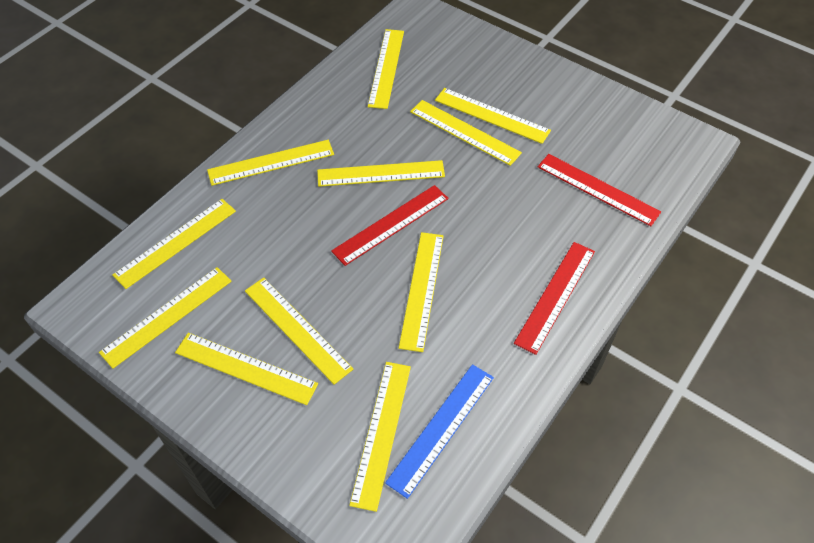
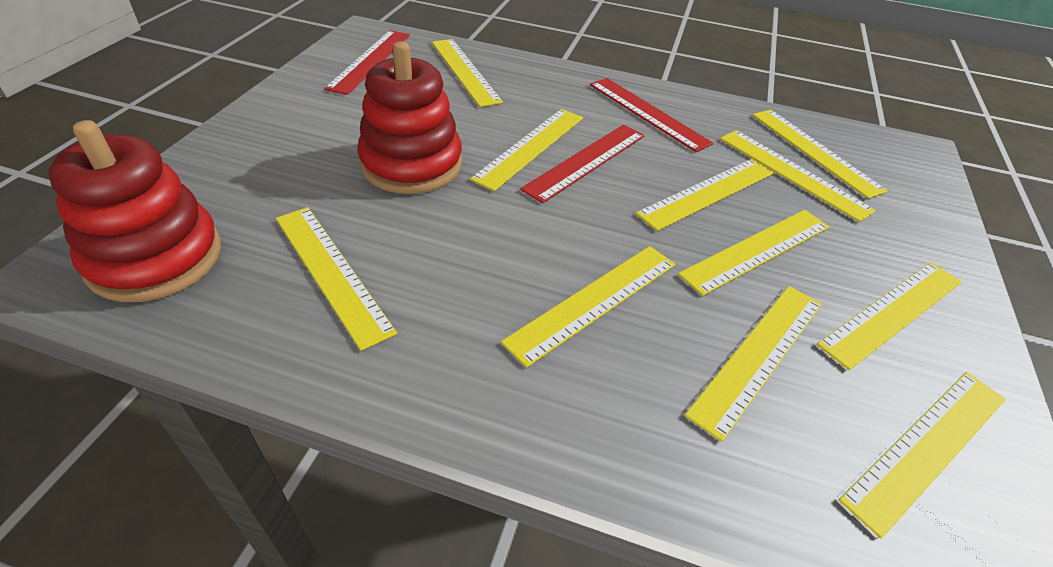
blue ruler: 1 -> 0
red stacking toy: 0 -> 2

